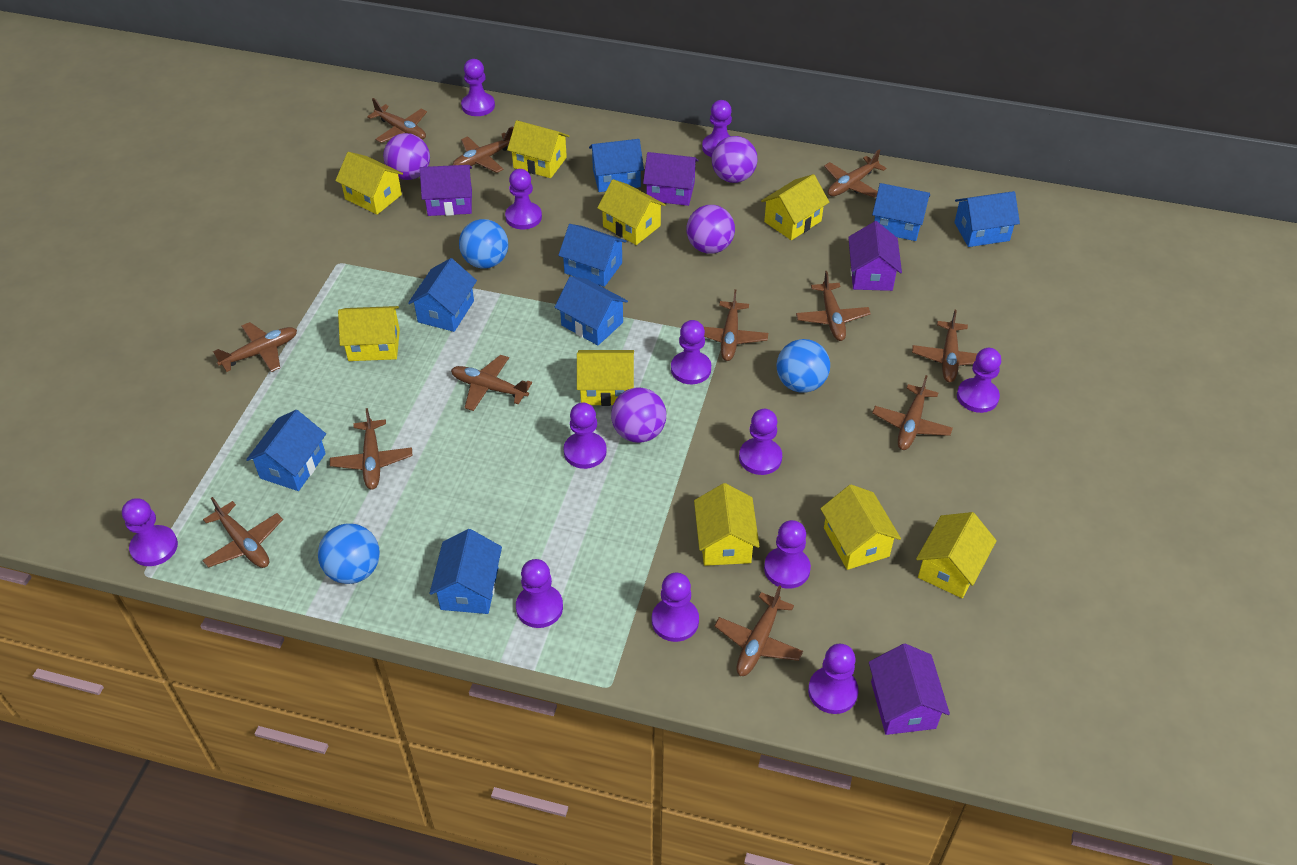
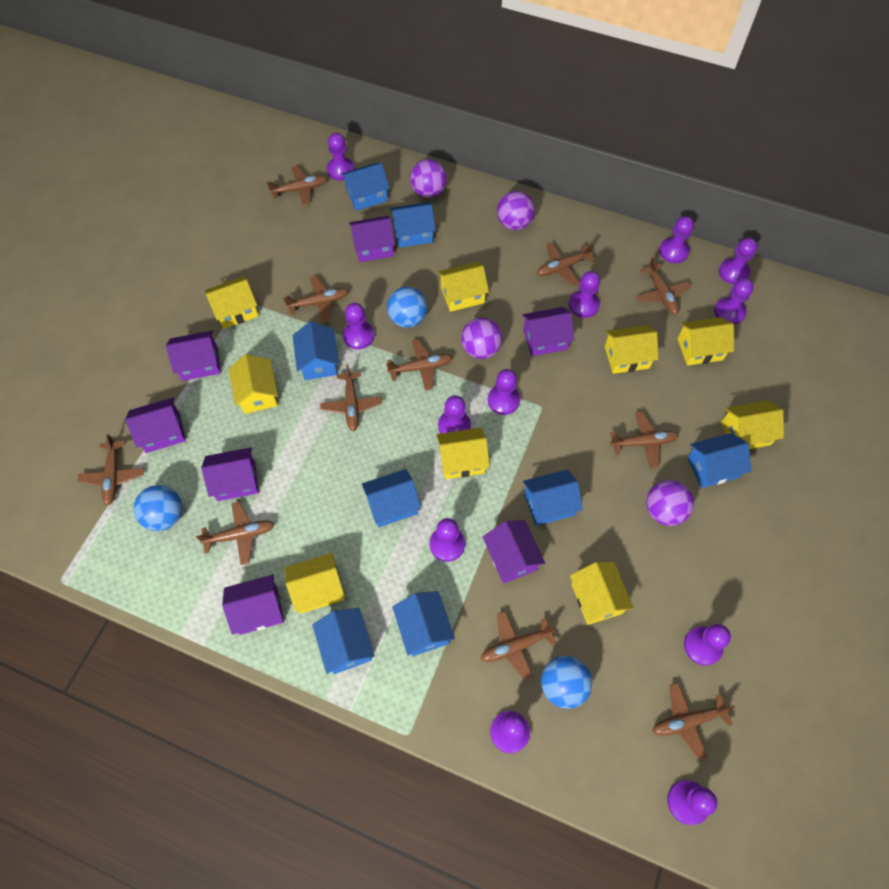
brown plane: 12 -> 11
purple house: 4 -> 7

